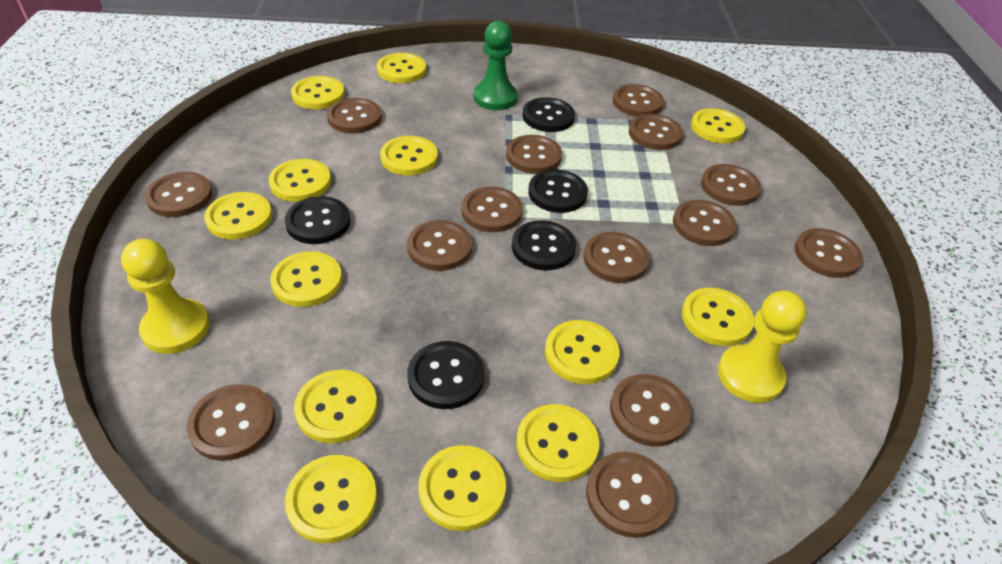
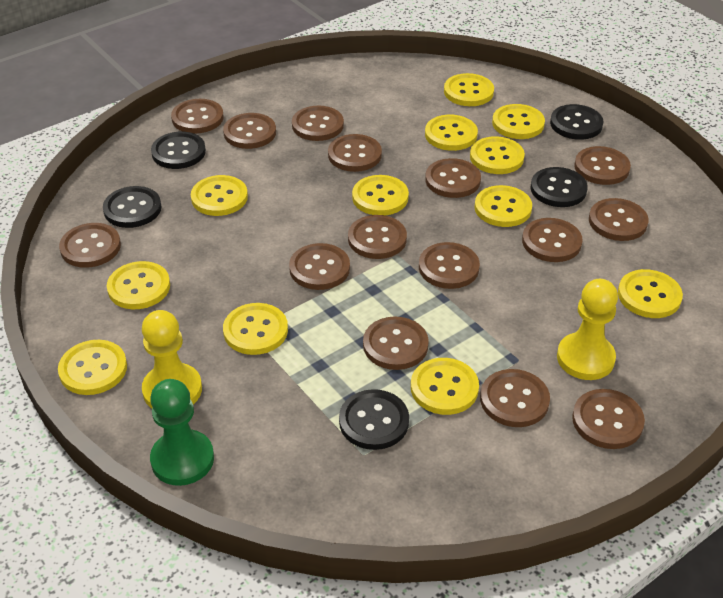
brown button: 14 -> 15
yellow button: 13 -> 12

